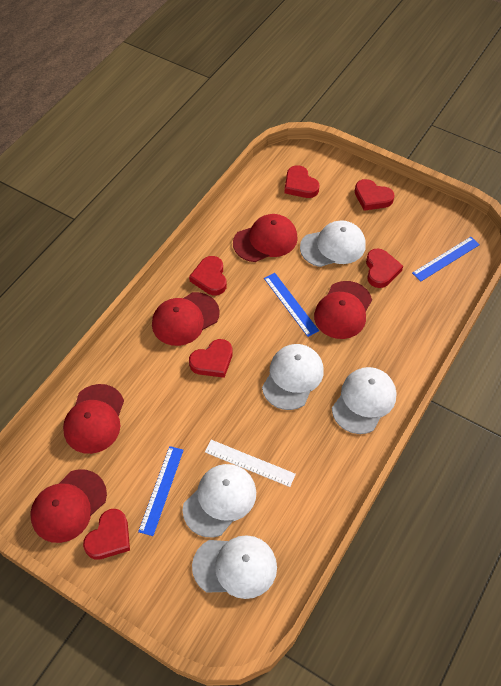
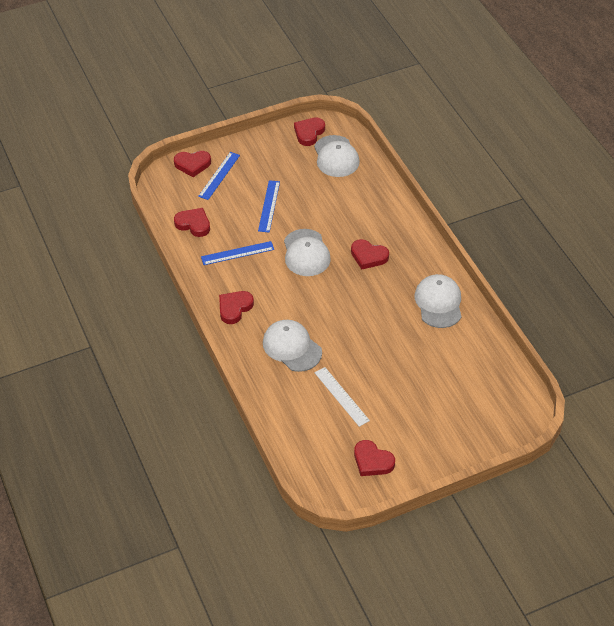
red cap: 5 -> 0
white cap: 5 -> 4

